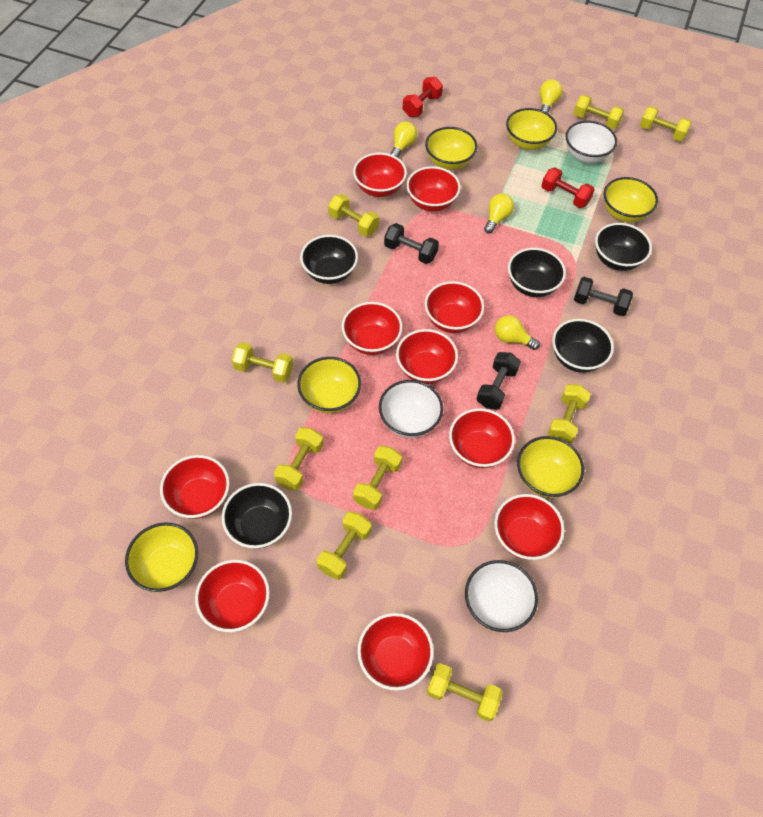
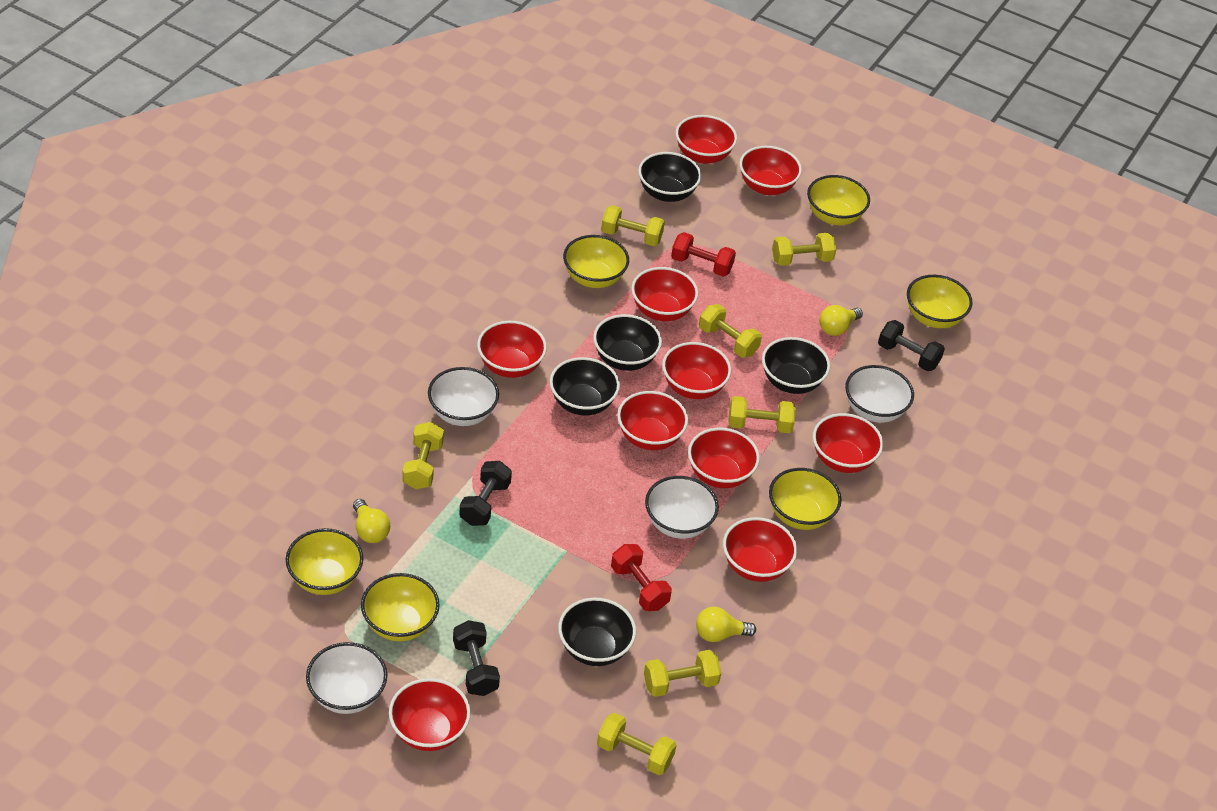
white bowl: 3 -> 4
yellow dumbbell: 9 -> 7
yellow light bulb: 4 -> 3

